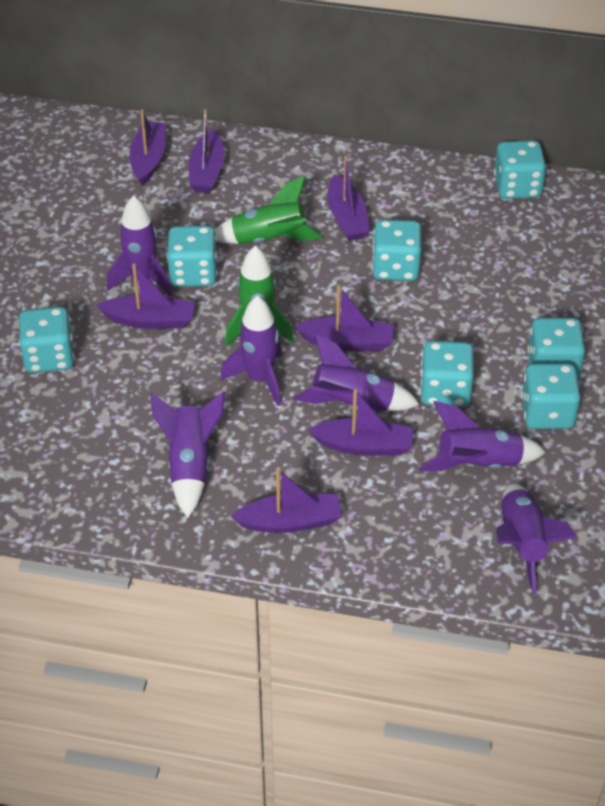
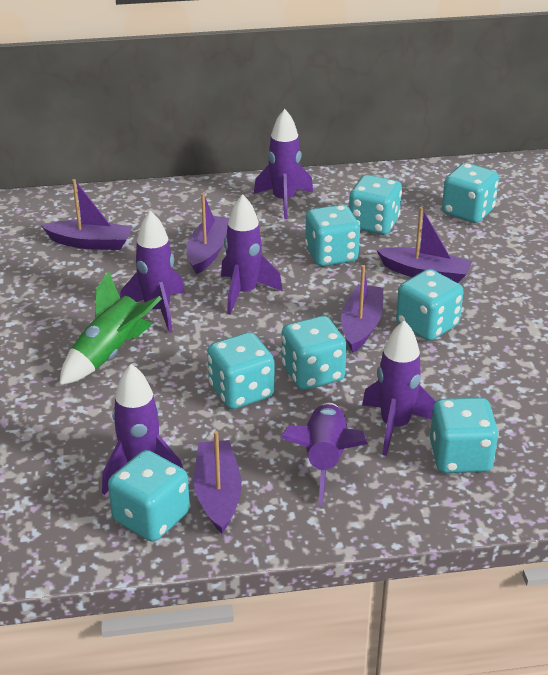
green rocket: 2 -> 1
purple boat: 7 -> 5
turquoise dice: 7 -> 8

